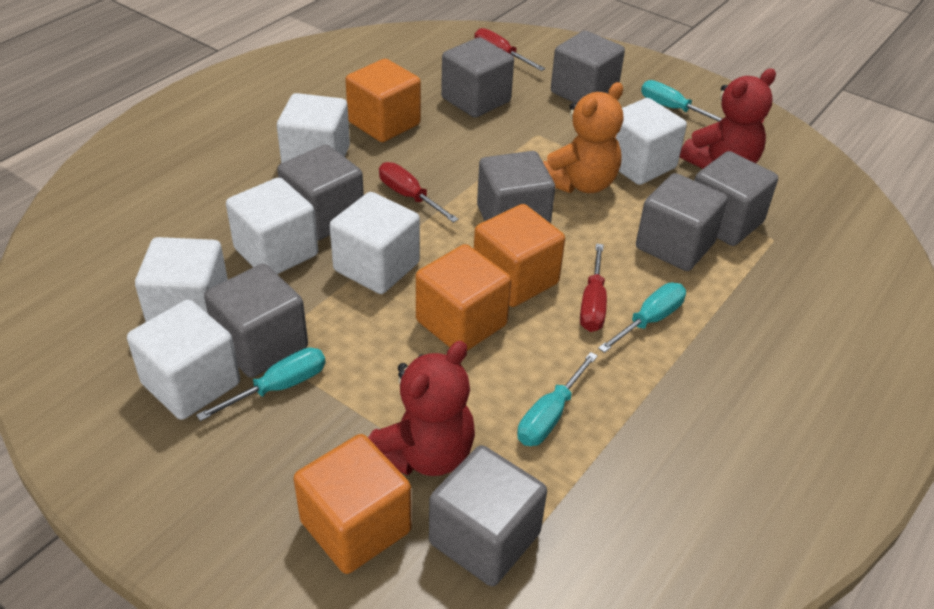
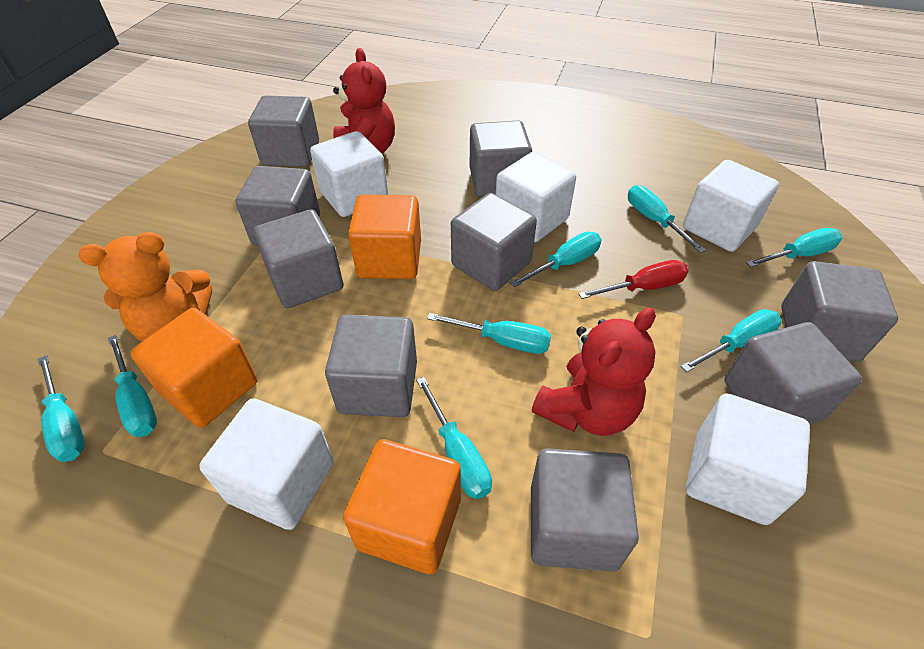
grey cube: 8 -> 9
orange cube: 4 -> 3
red screwdriver: 3 -> 1
turquoise screwdriver: 4 -> 8
white cube: 6 -> 5

